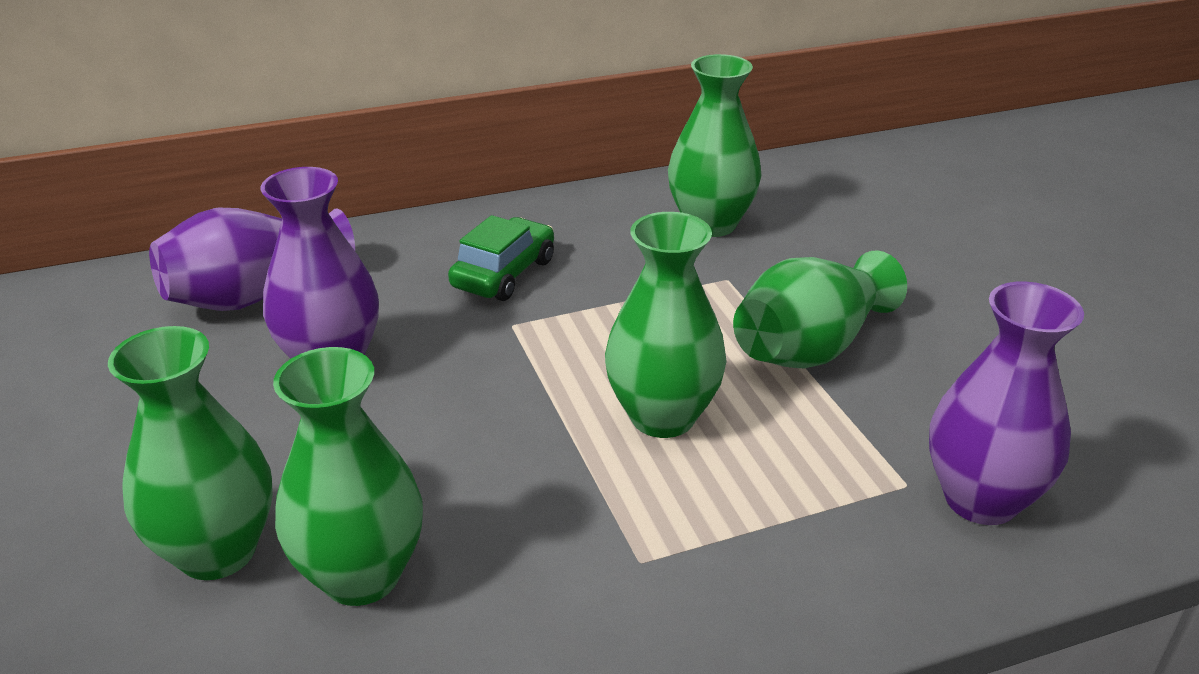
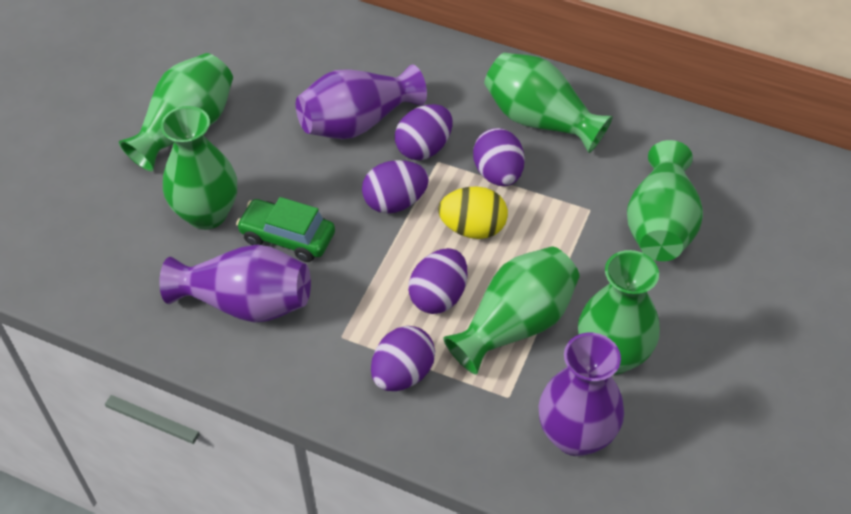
green vase: 5 -> 6
purple egg: 0 -> 5
yellow egg: 0 -> 1

